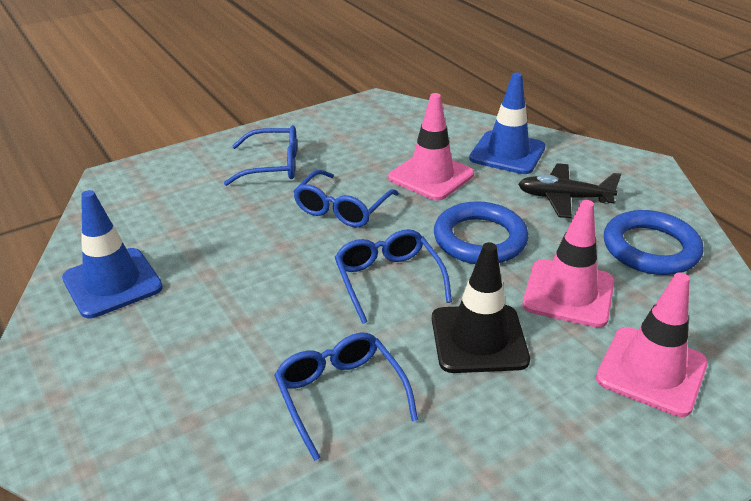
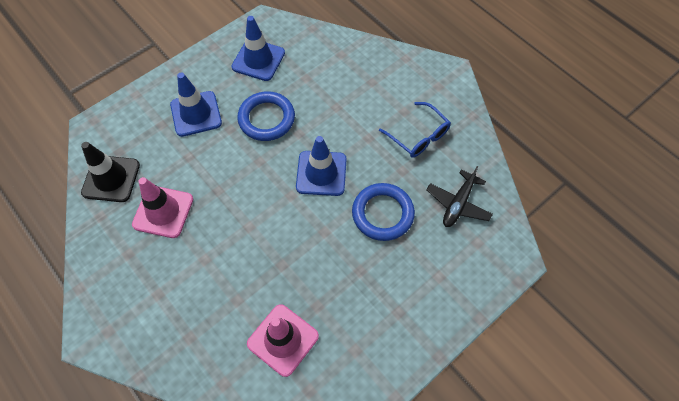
blue glasses: 4 -> 1
blue traffic cone: 2 -> 3
pink traffic cone: 3 -> 2

